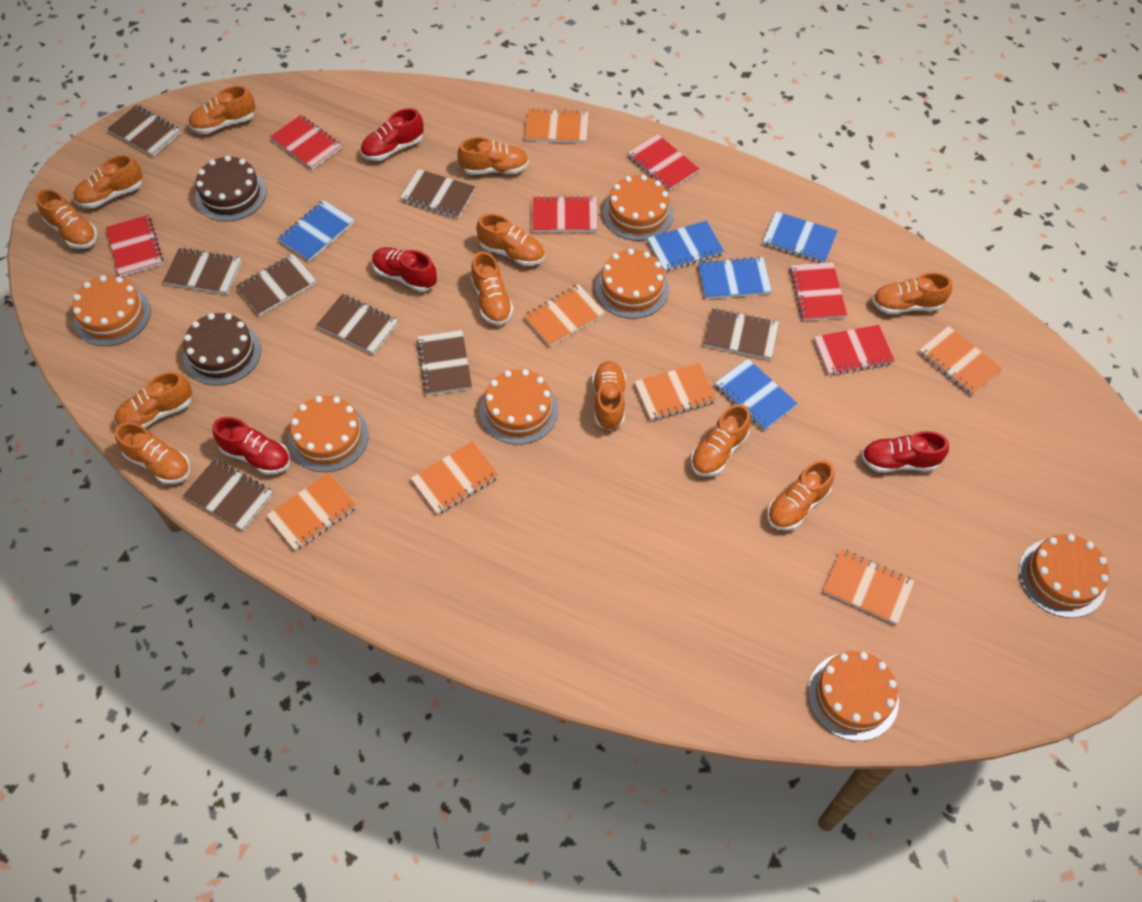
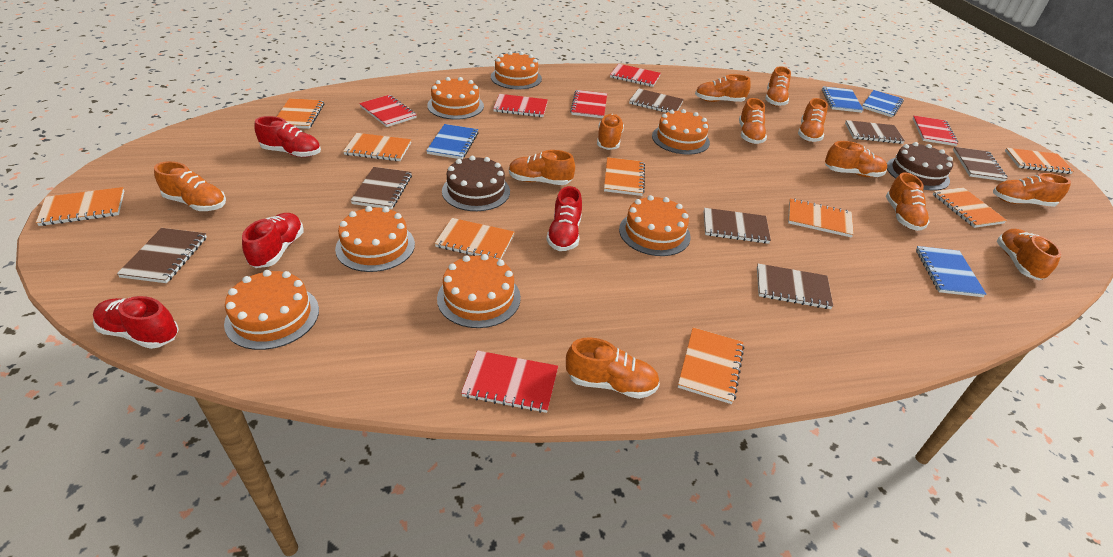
blue notebook: 5 -> 4
brown notebook: 8 -> 7
orange notebook: 7 -> 9

